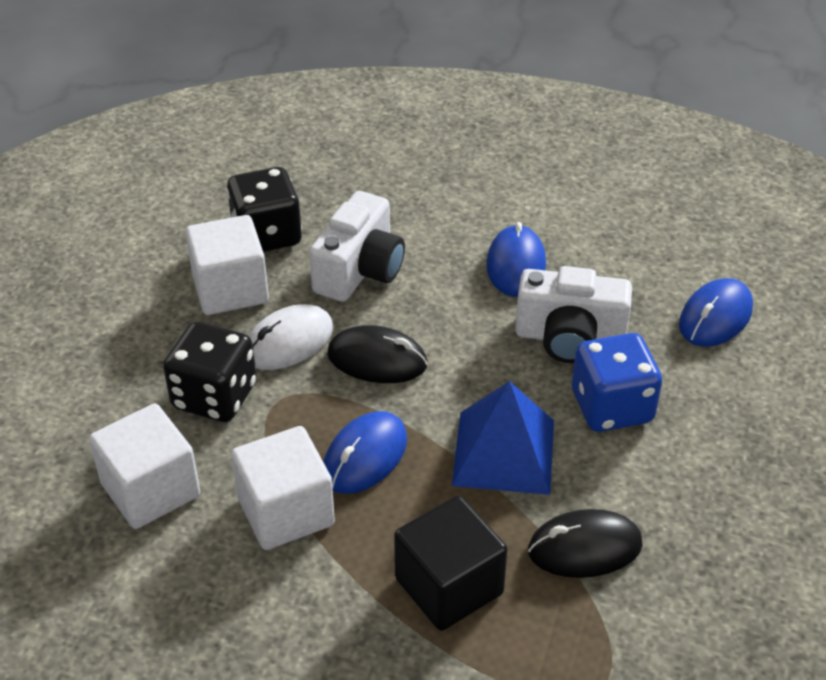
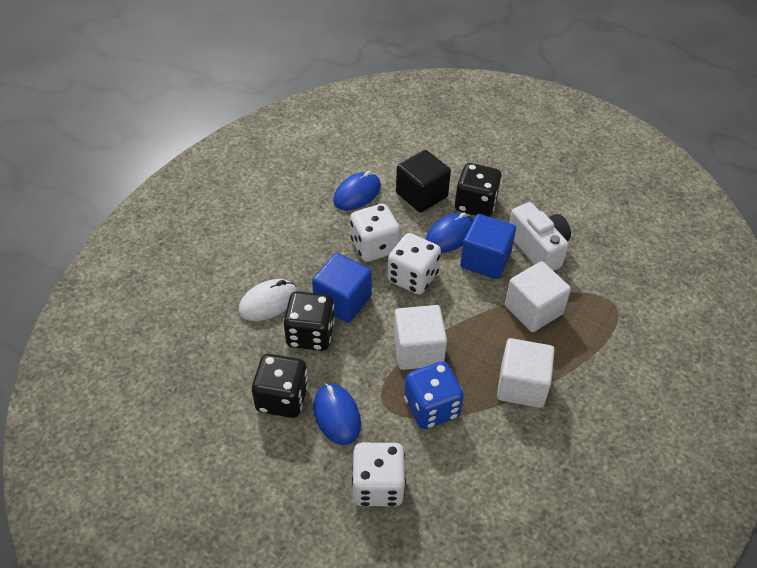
black dice: 2 -> 3
black mouse: 2 -> 0
blue cube: 0 -> 2
blue pyramid: 1 -> 0
white camera: 2 -> 1
white dice: 0 -> 3

